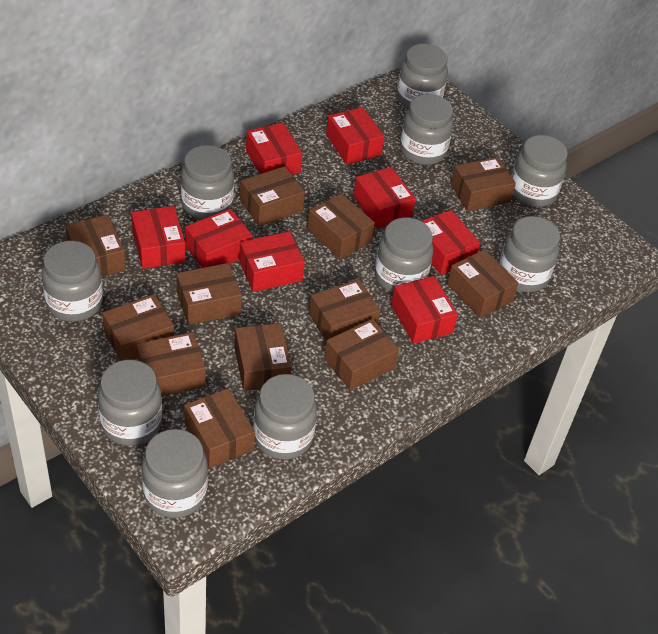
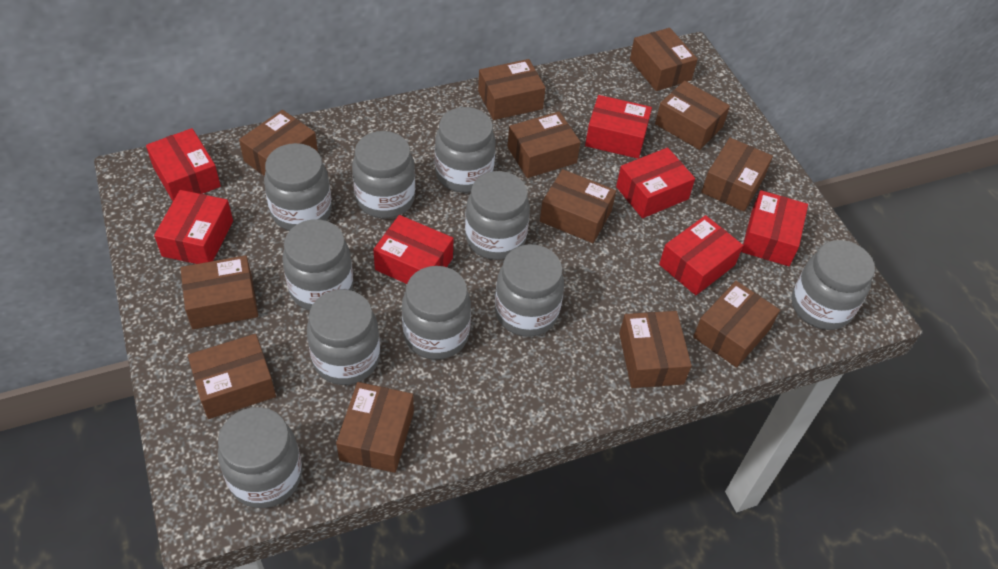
red box: 8 -> 7

